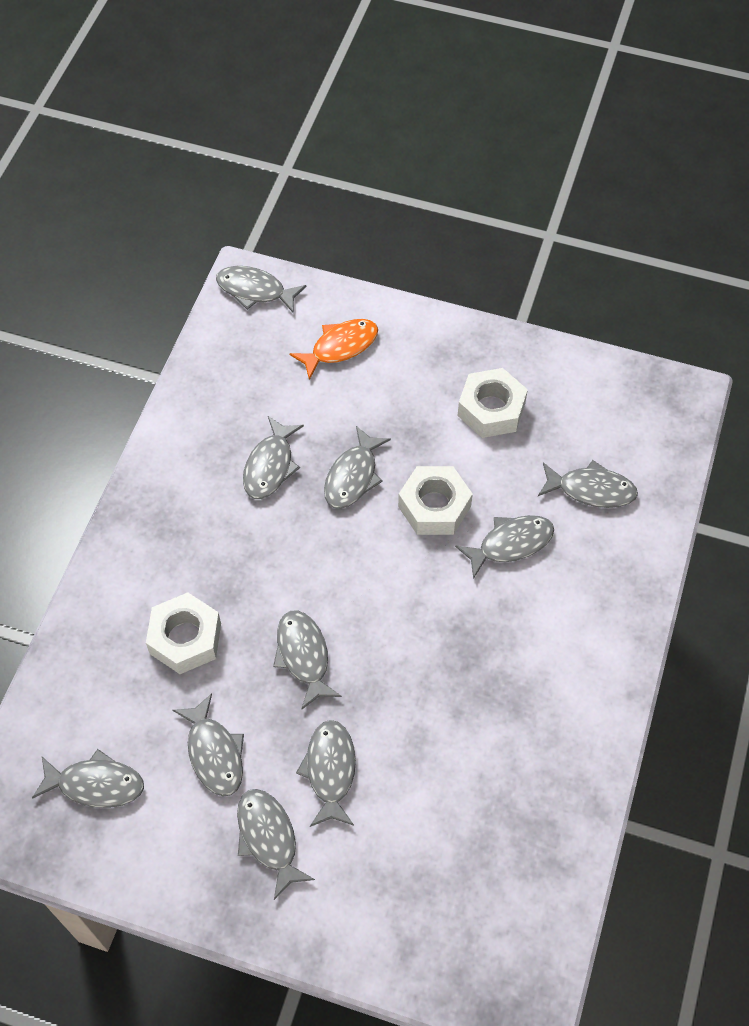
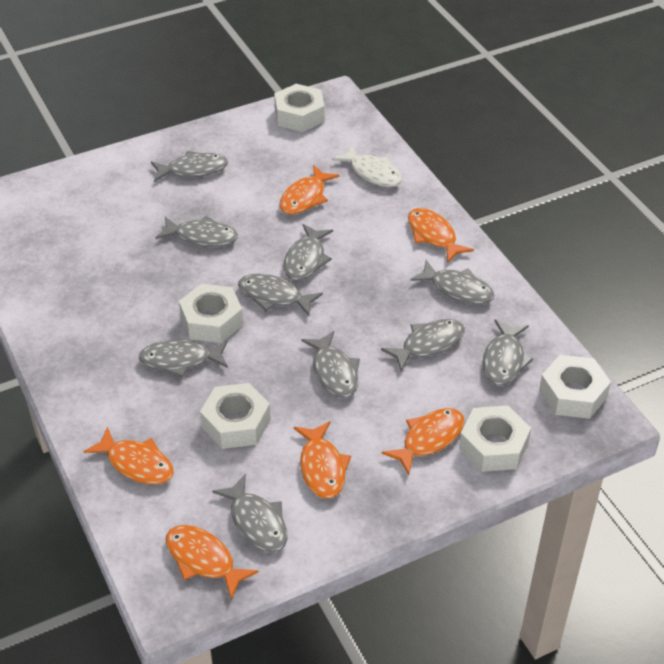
orange fish: 1 -> 6
white fish: 0 -> 1
white nut: 3 -> 5

